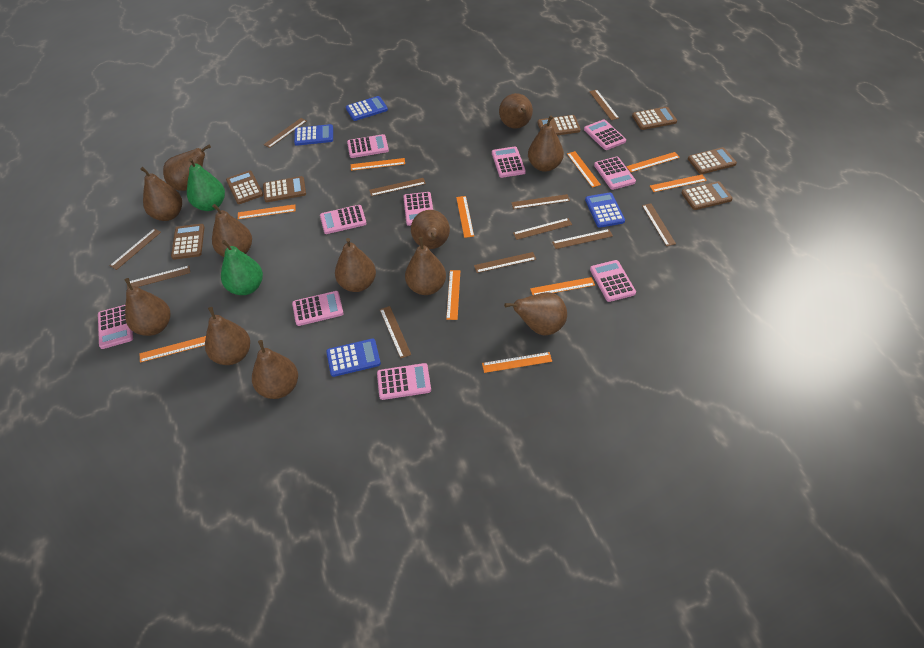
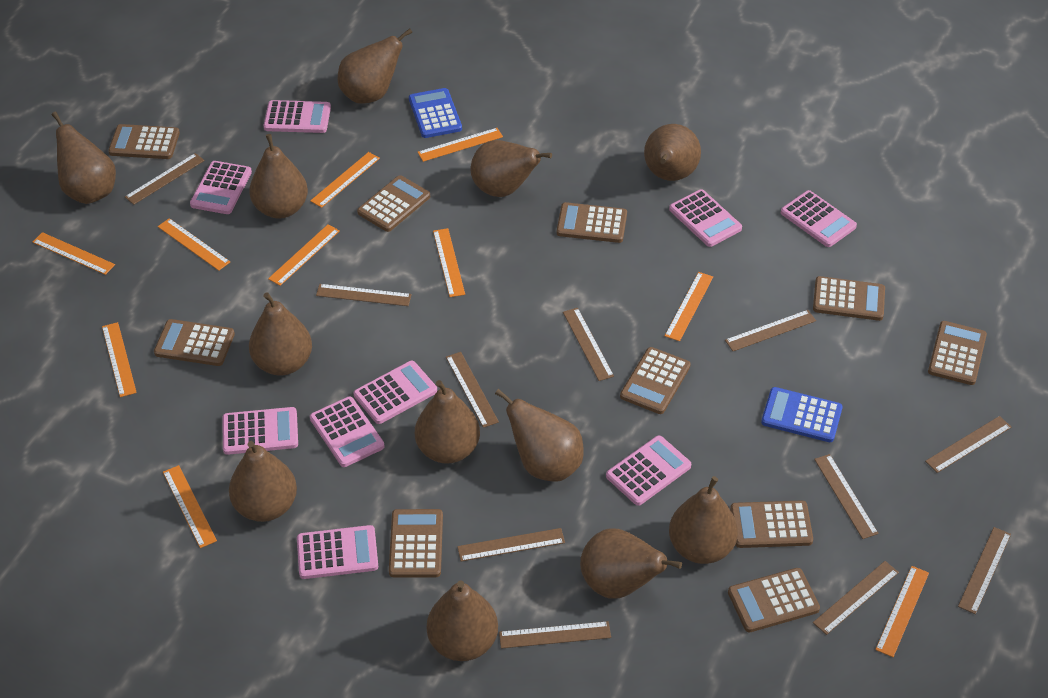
blue calculator: 4 -> 2
brown calculator: 7 -> 10
green pear: 2 -> 0
pink calculator: 10 -> 9

